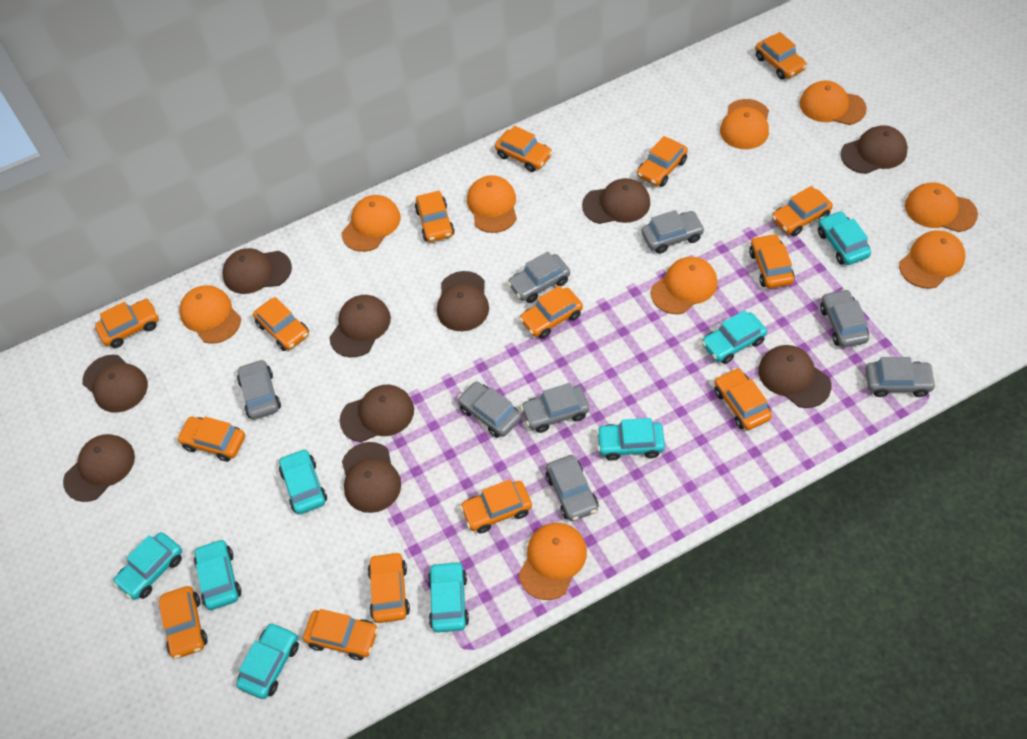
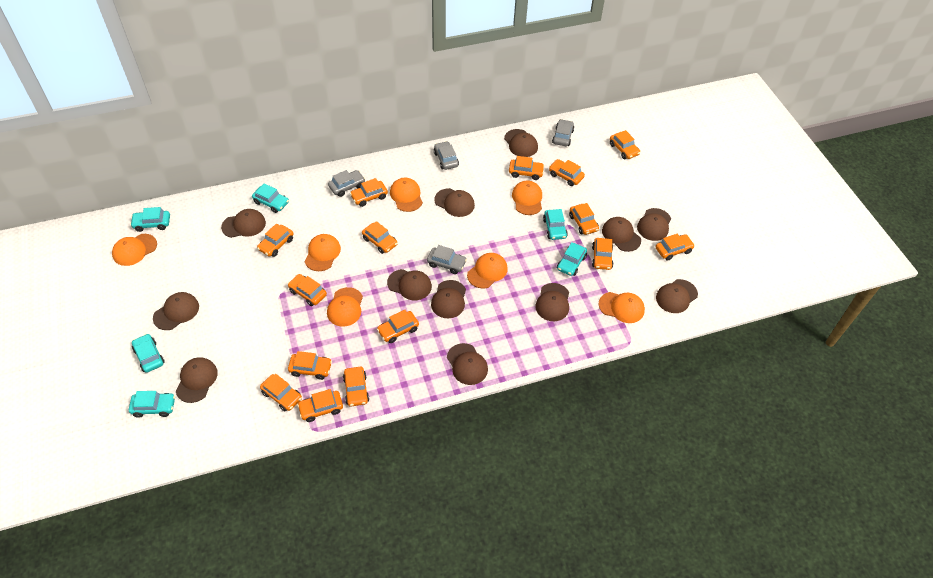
brown cap: 10 -> 12
grey car: 8 -> 4
orange cap: 9 -> 7
turquoise car: 8 -> 6

